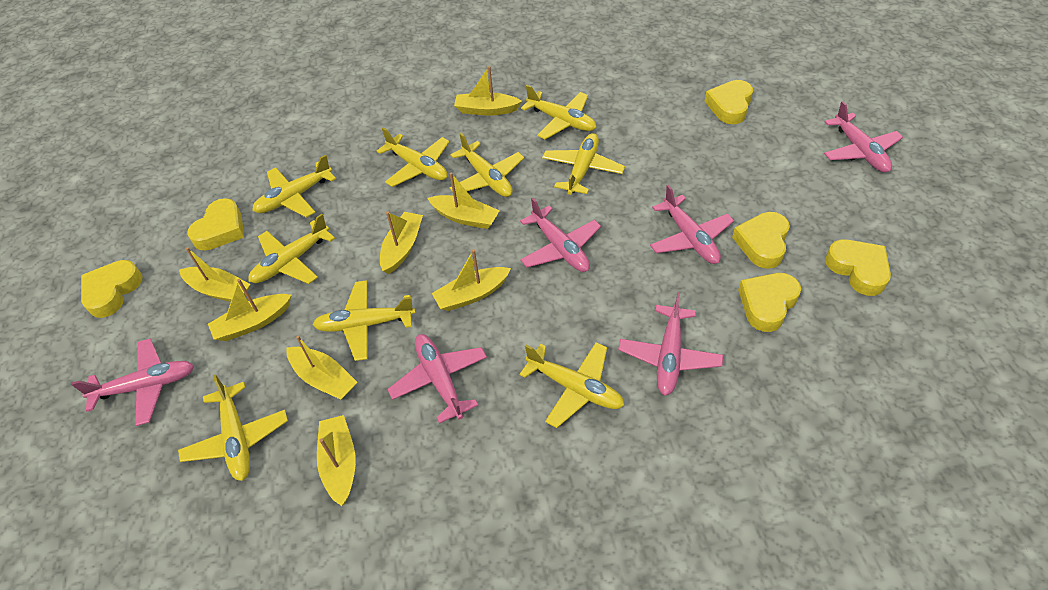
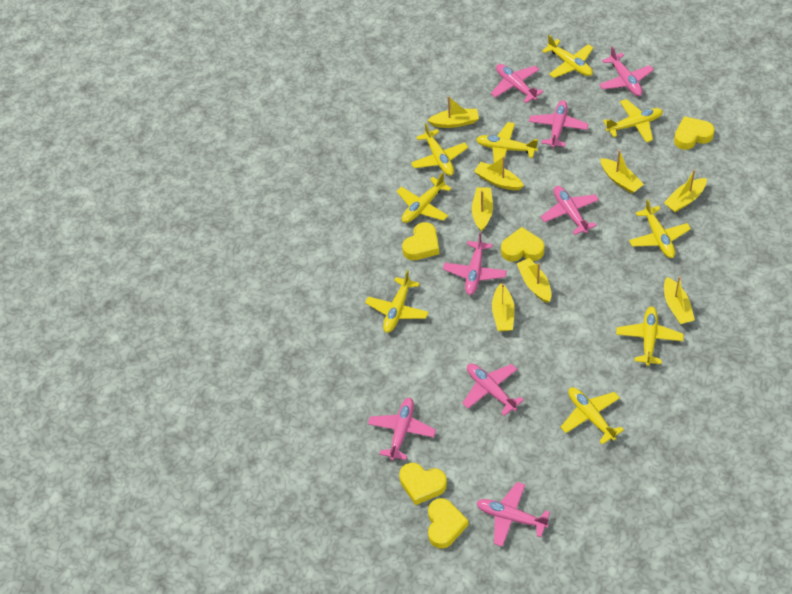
pink plane: 6 -> 8
yellow heart: 6 -> 5

